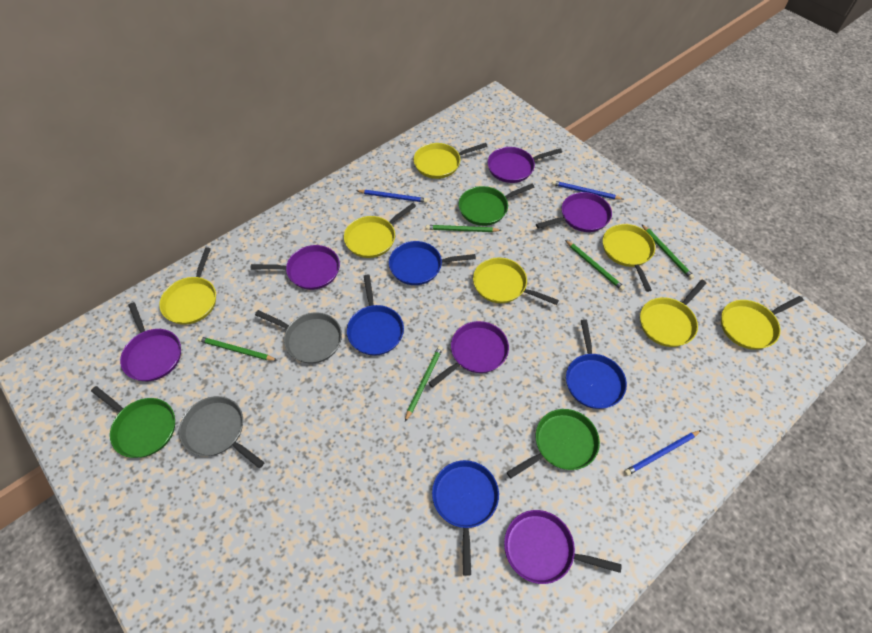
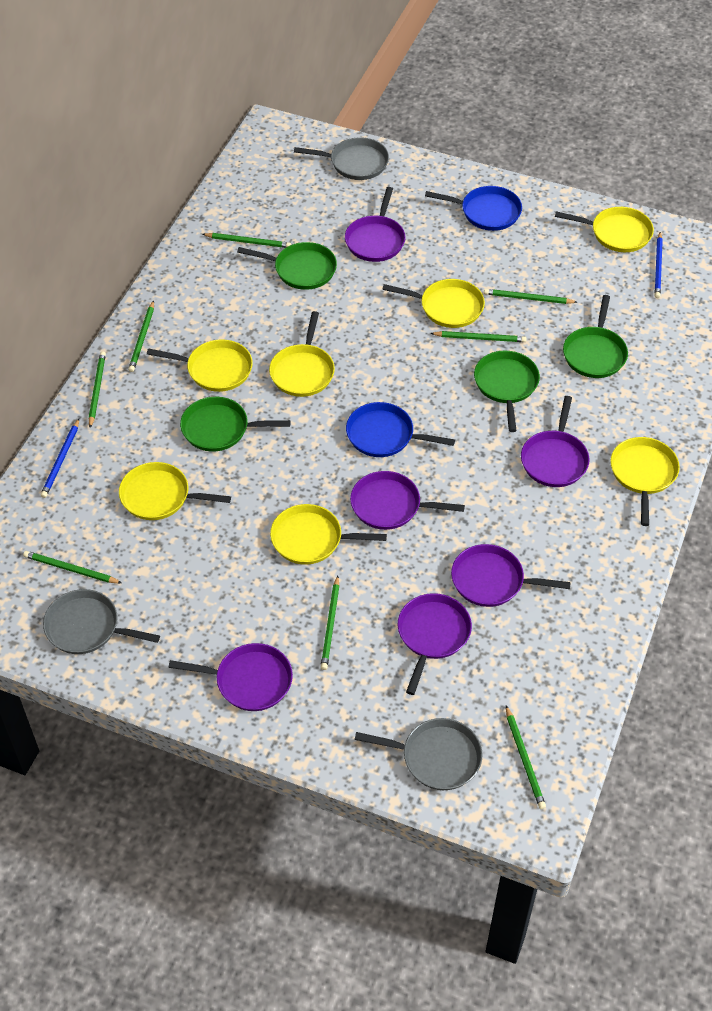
blue pan: 4 -> 2
blue pencil: 3 -> 2
green pan: 3 -> 4
green pencil: 5 -> 8
grey pan: 2 -> 3

